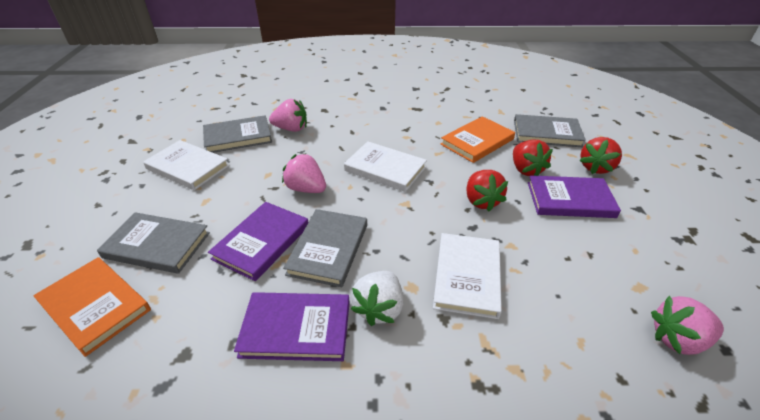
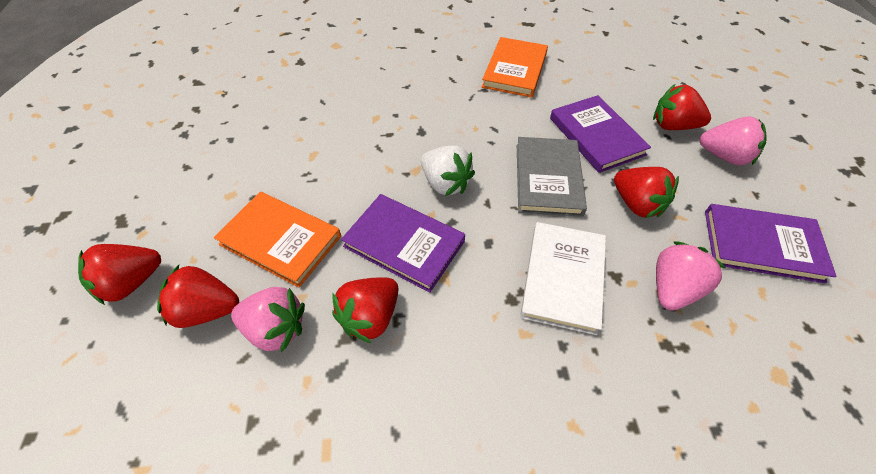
grey book: 4 -> 1
red strawberry: 3 -> 5
white book: 3 -> 1

